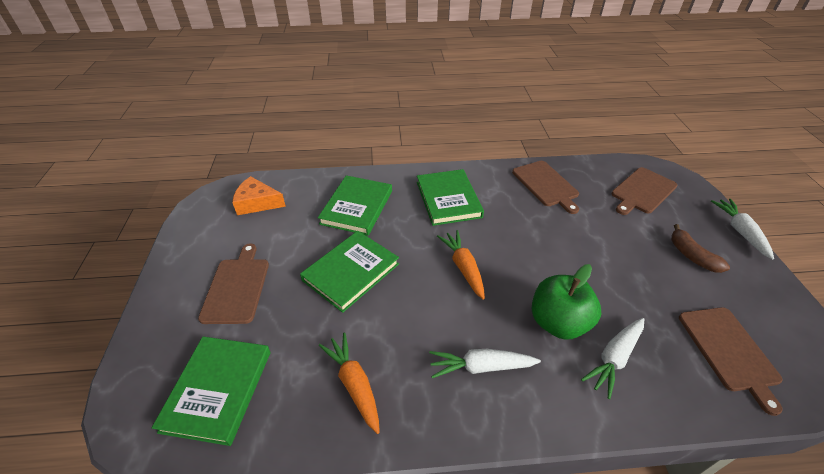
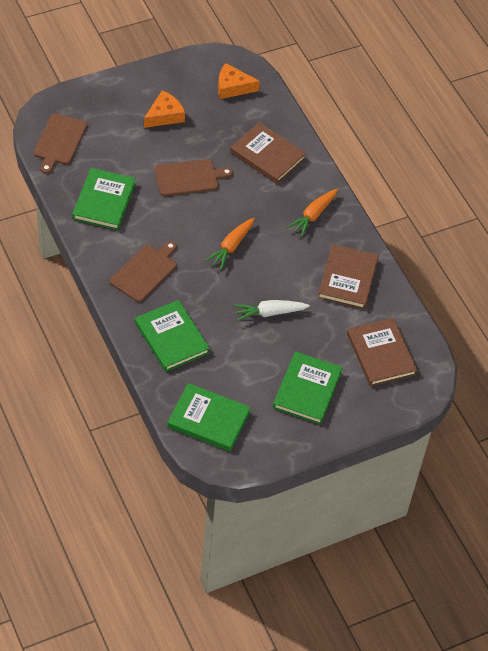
brown banana: 1 -> 0
brown book: 0 -> 3
brown cutting board: 4 -> 3
green apple: 1 -> 0
orange cheese: 1 -> 2
white carrot: 3 -> 1

